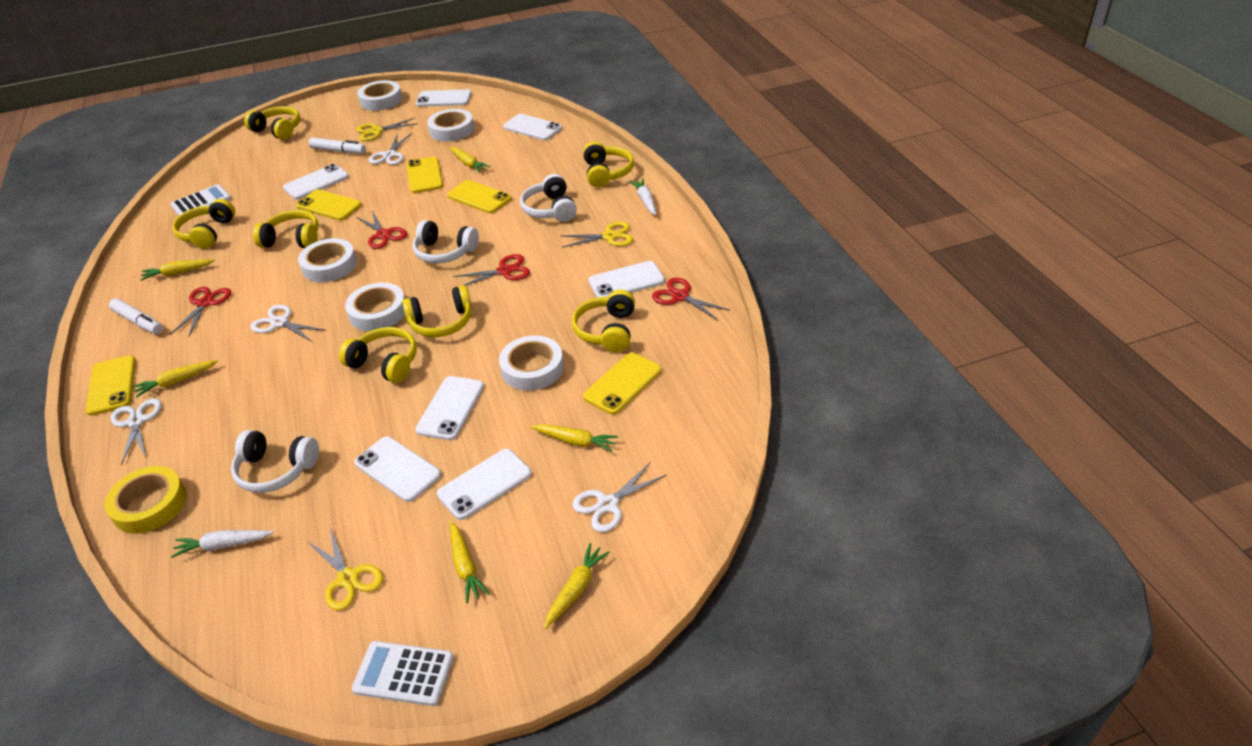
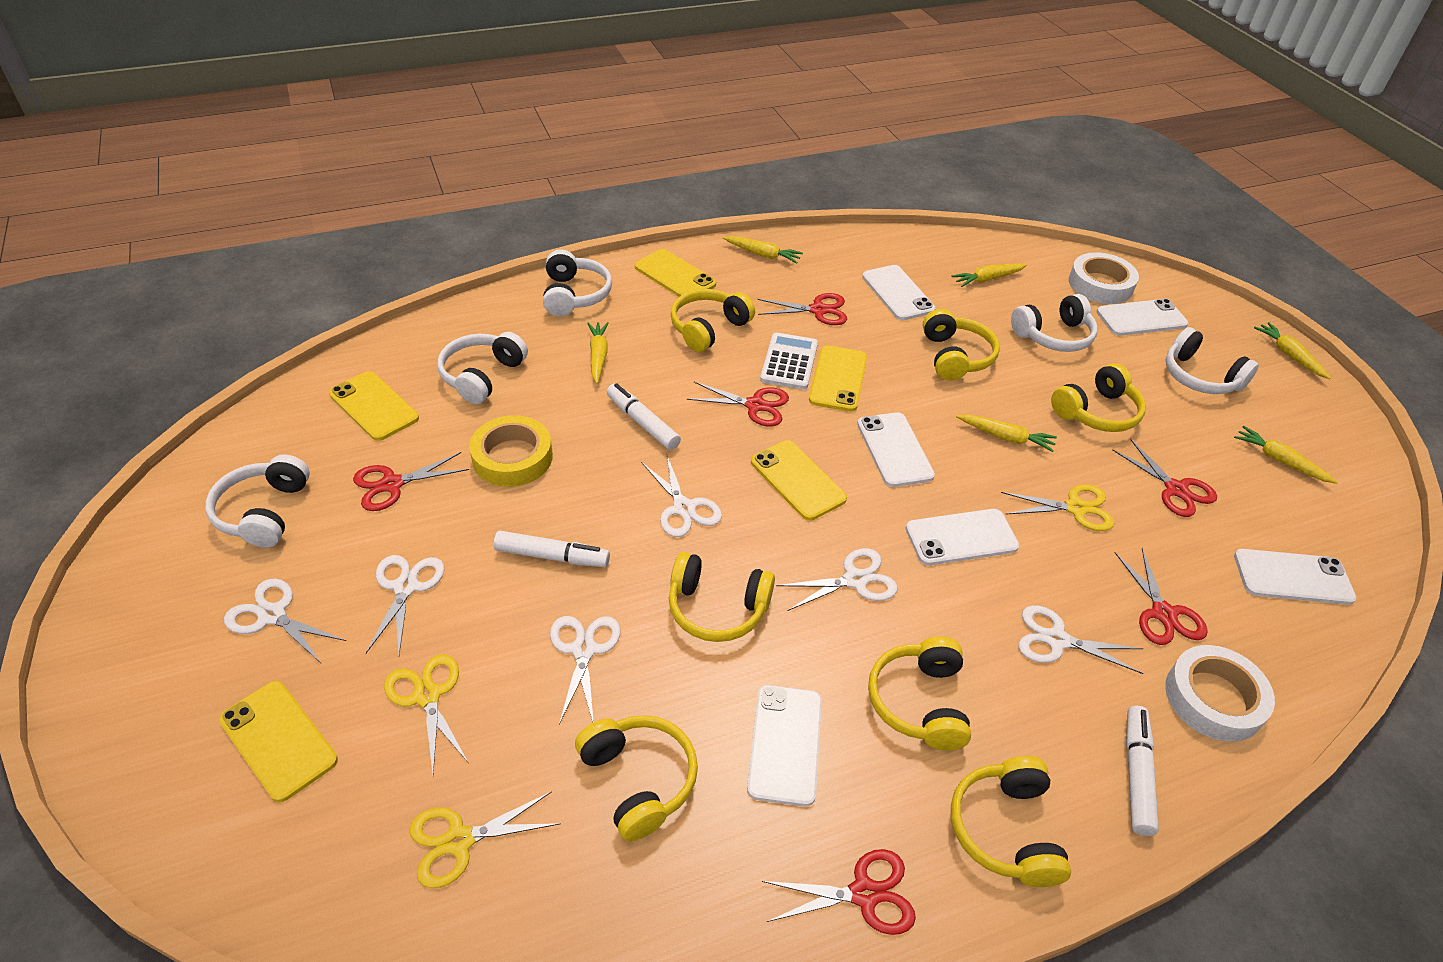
red scissors: 4 -> 6
white calculator: 2 -> 1
white carrot: 2 -> 0
white headphones: 3 -> 5
white marker: 2 -> 3
white phone: 7 -> 6
white scissors: 4 -> 6
white tape: 5 -> 2

